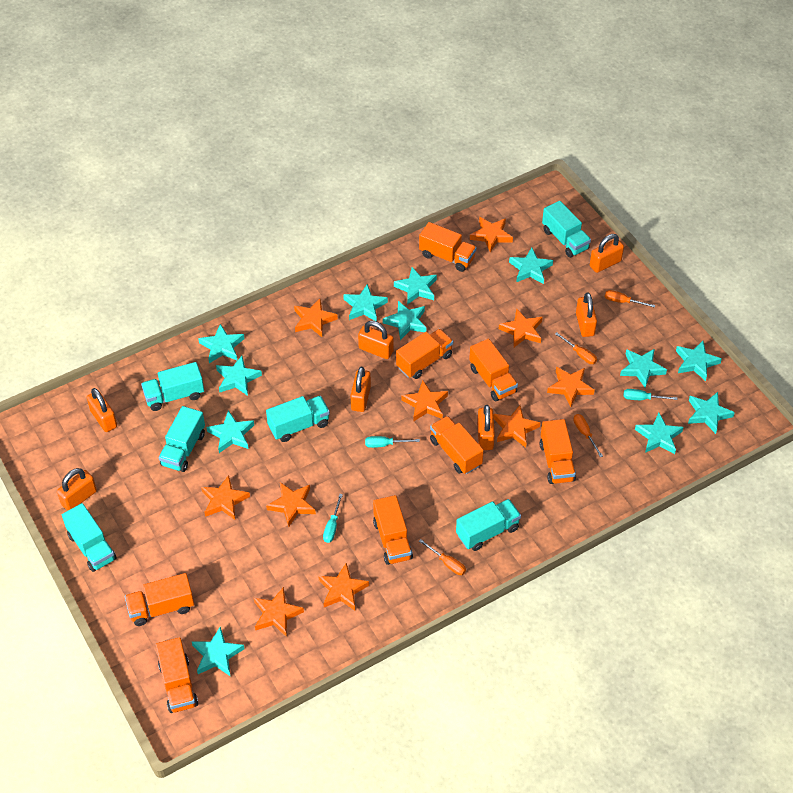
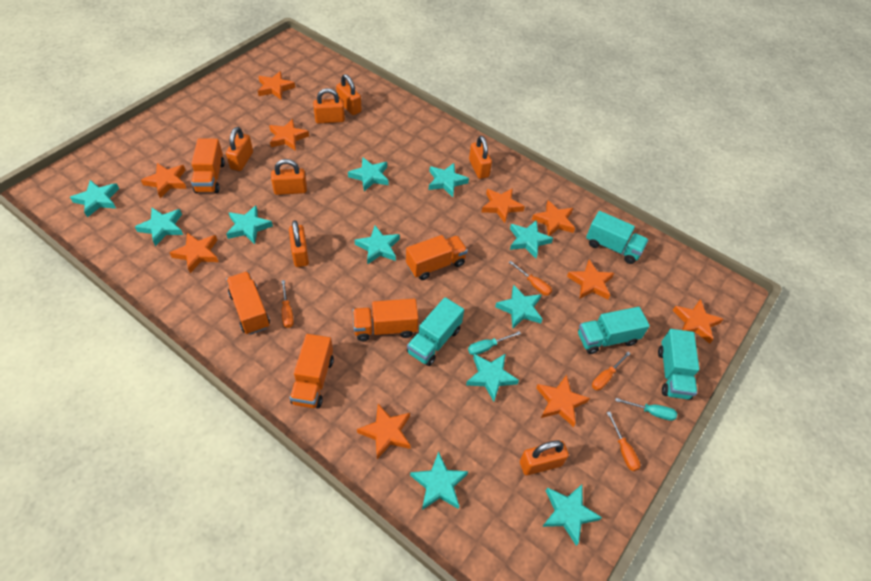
orange truck: 8 -> 5
turquoise screwdriver: 3 -> 2
turquoise star: 12 -> 11
turquoise truck: 6 -> 4

